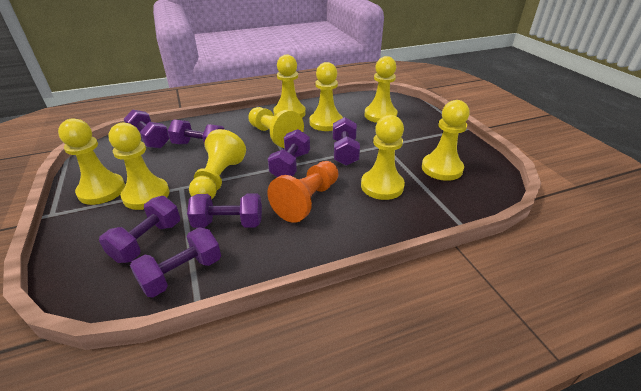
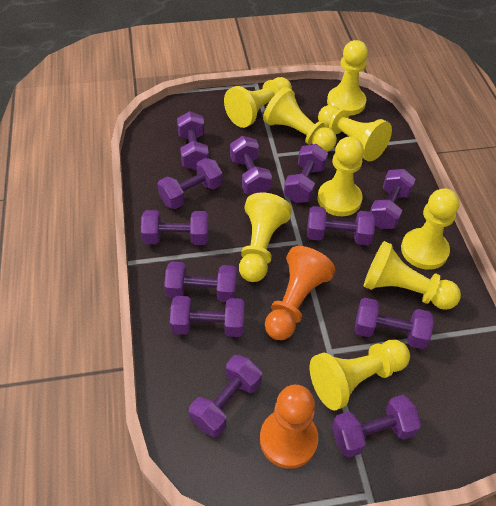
orange pawn: 1 -> 2
purple dumbbell: 7 -> 12

